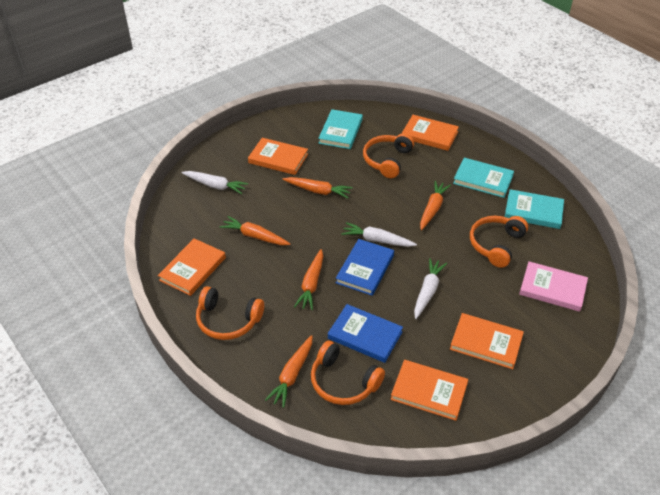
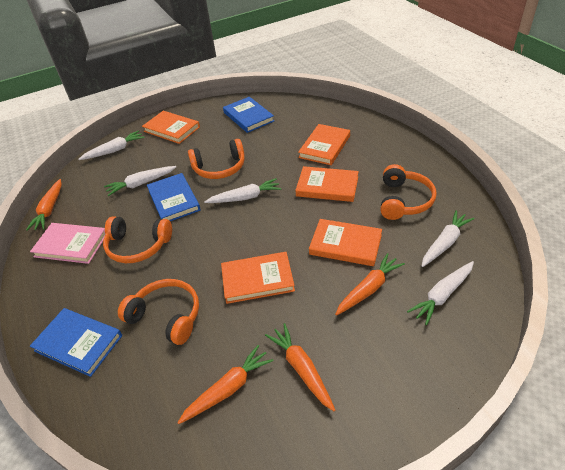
blue book: 2 -> 3
orange carrot: 5 -> 4
turquoise book: 3 -> 0
white carrot: 3 -> 5

